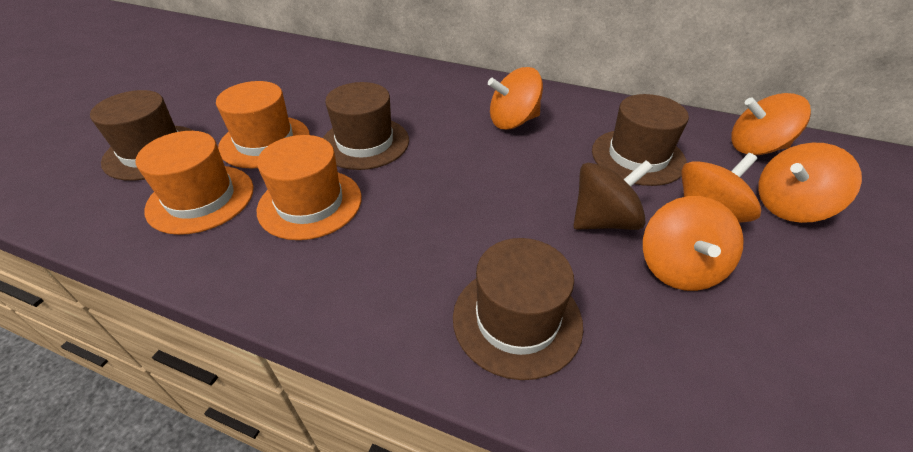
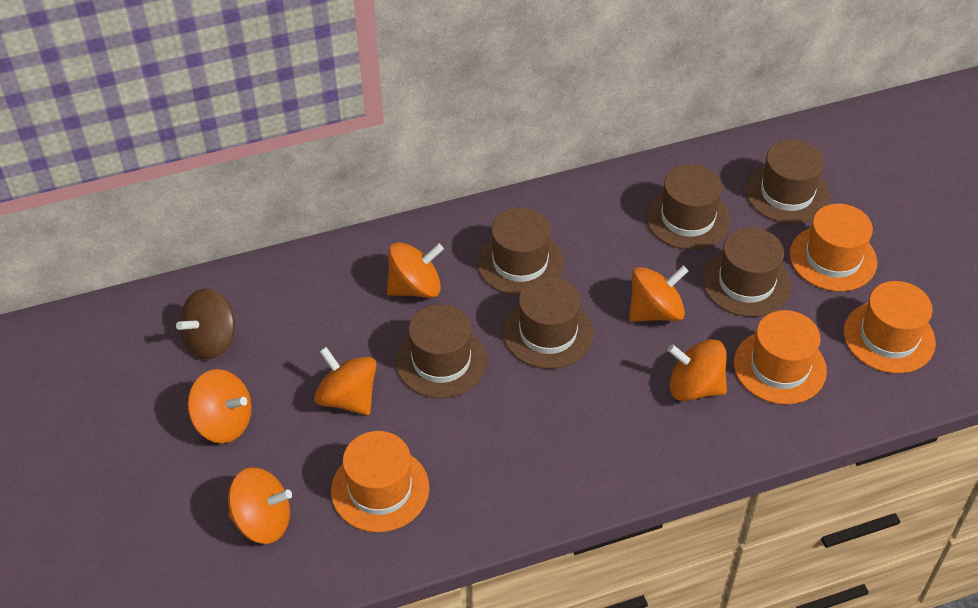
brown hat: 4 -> 6
orange hat: 3 -> 4
orange spinning top: 5 -> 6

